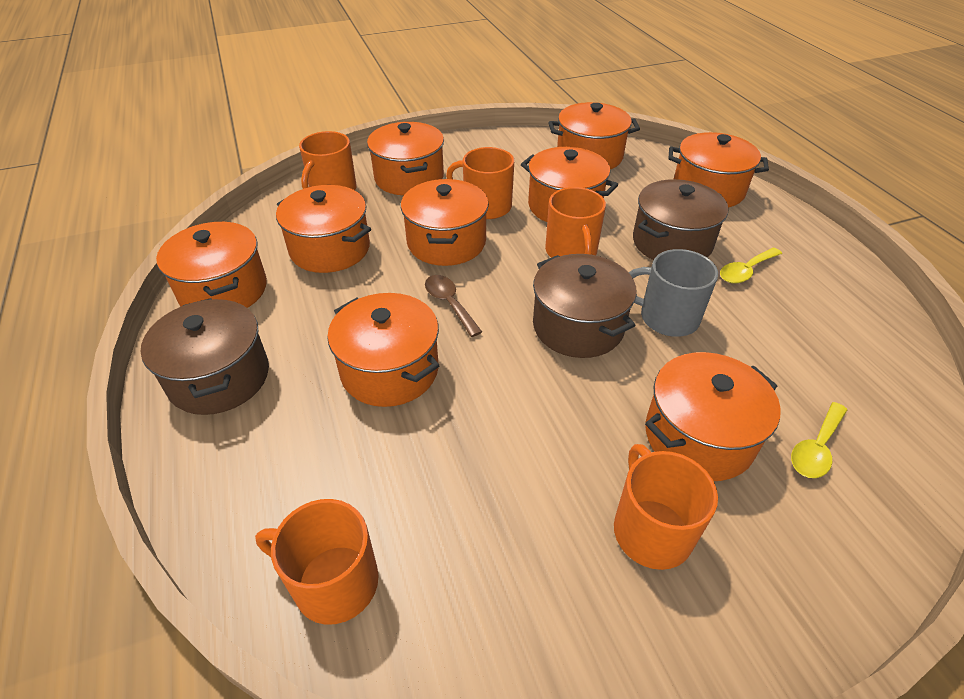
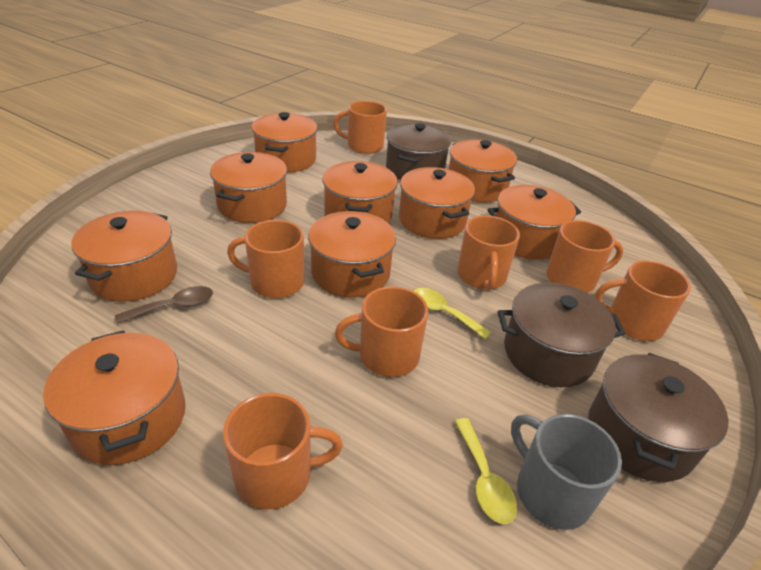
orange mug: 5 -> 7

